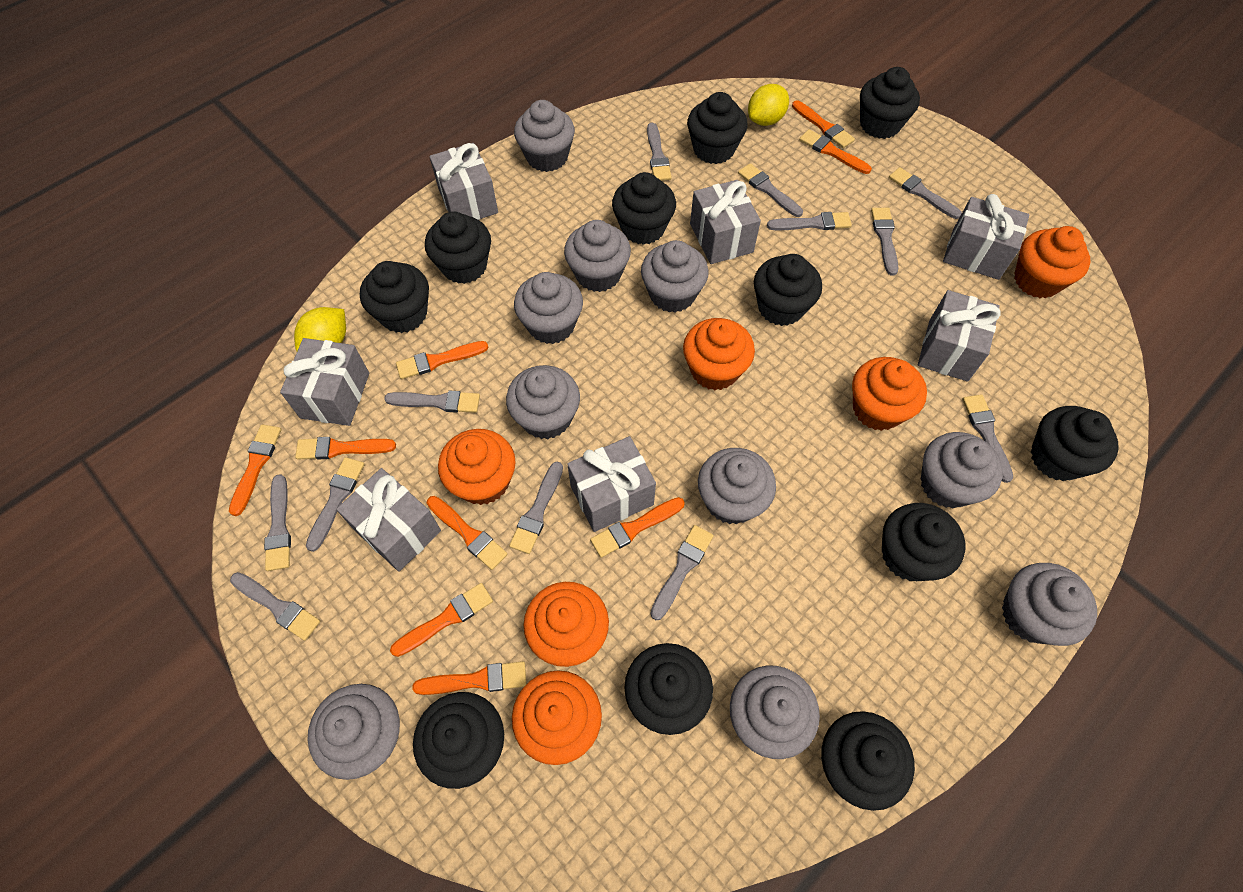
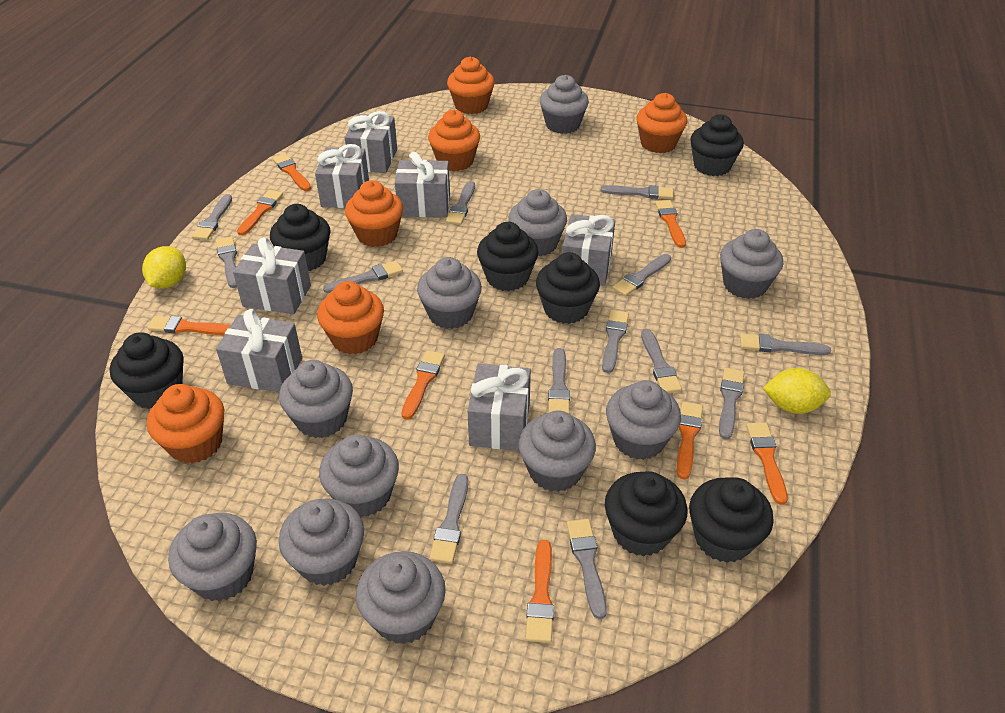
black cupcake: 11 -> 7
grey brush: 12 -> 13
grey cupcake: 10 -> 11
orange brush: 9 -> 8

